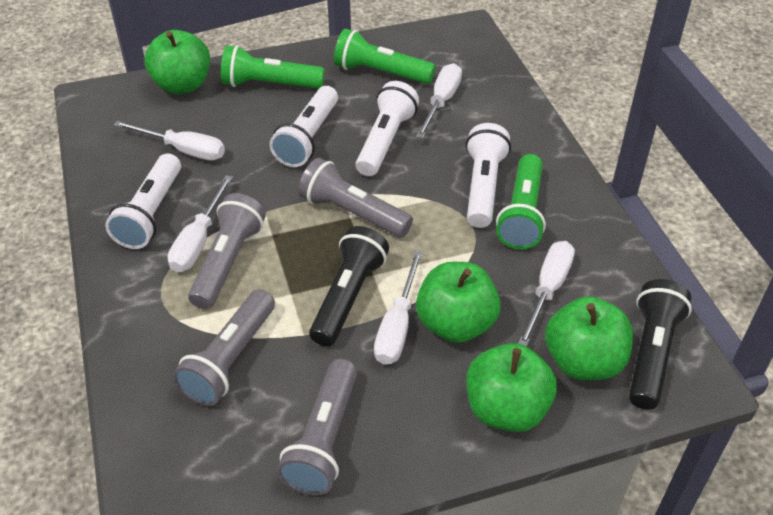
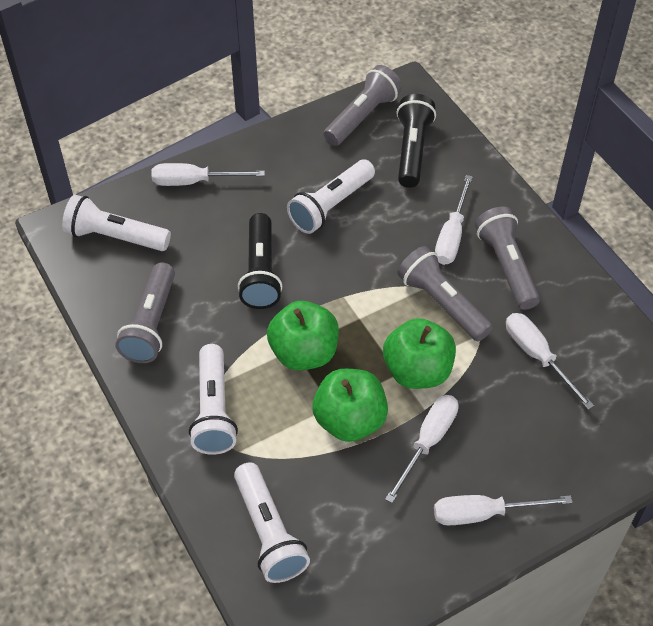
green apple: 4 -> 3
green flashlight: 3 -> 0

